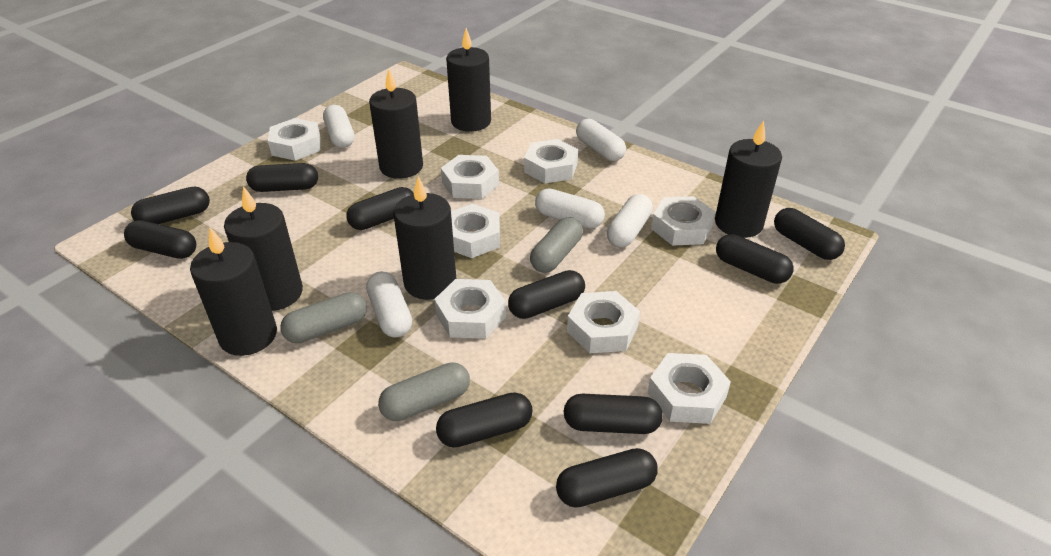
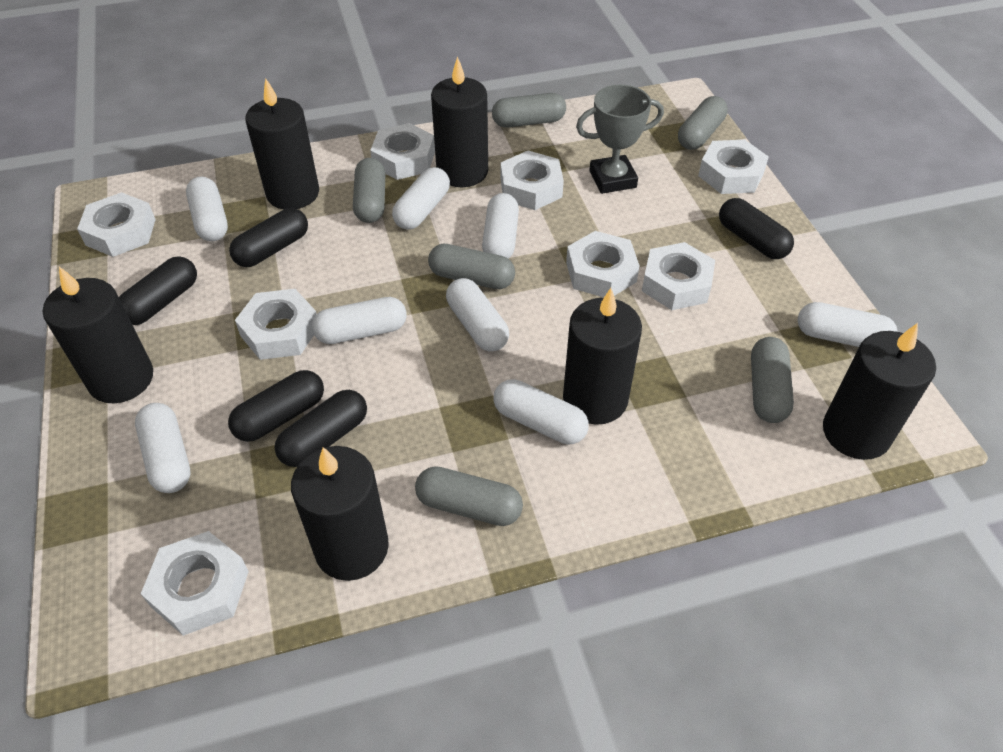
black capsule: 10 -> 5
grey capsule: 3 -> 6
grey trophy: 0 -> 1
white capsule: 5 -> 8

